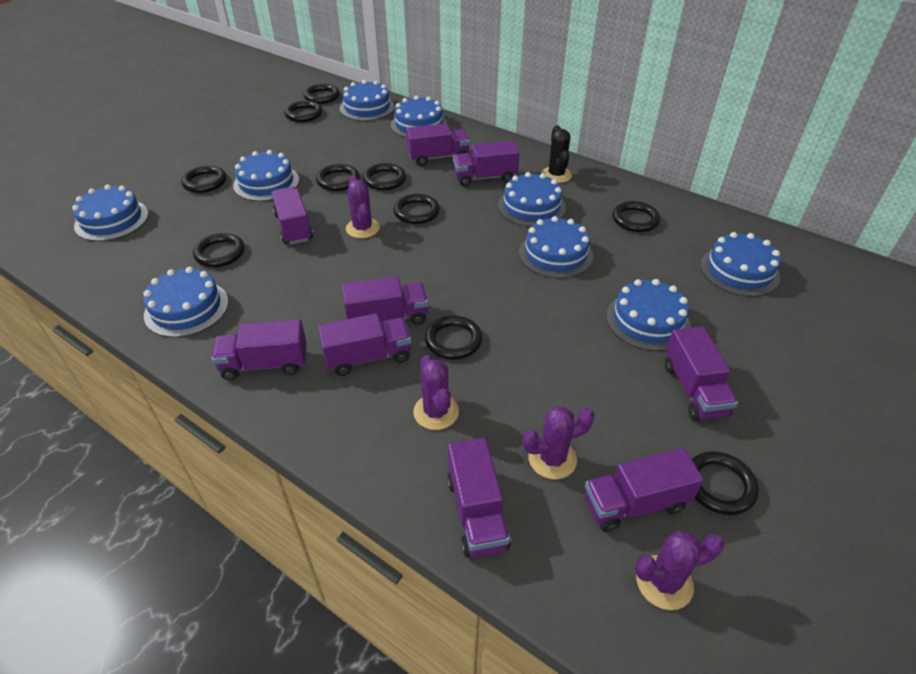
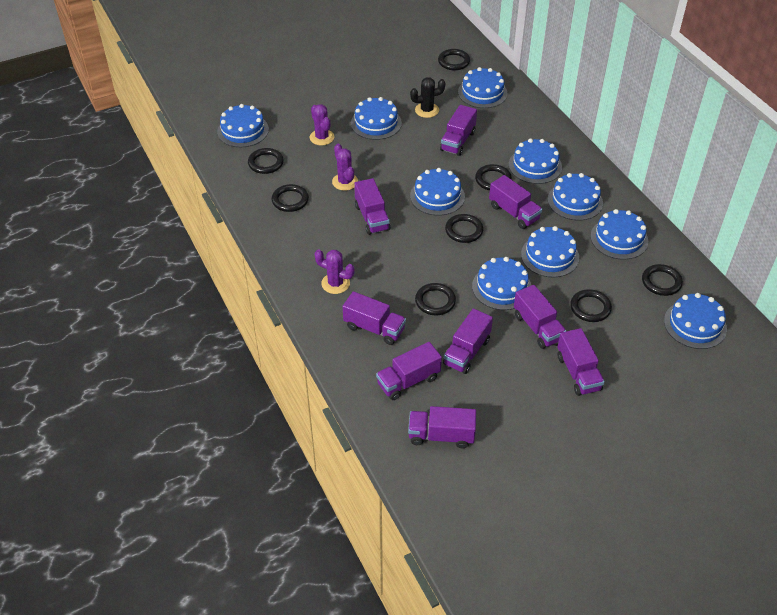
black ring: 10 -> 8
blue cake: 9 -> 10
purple cactus: 4 -> 3

